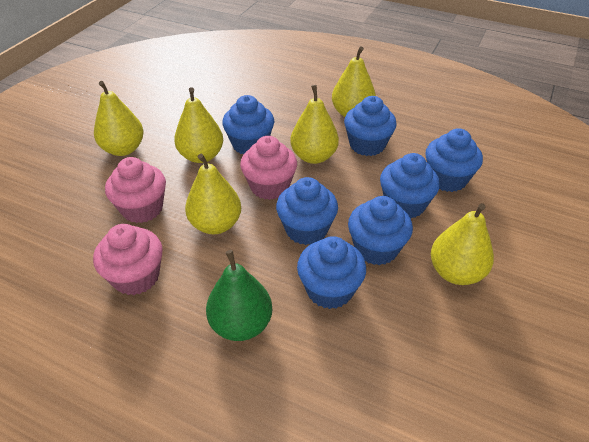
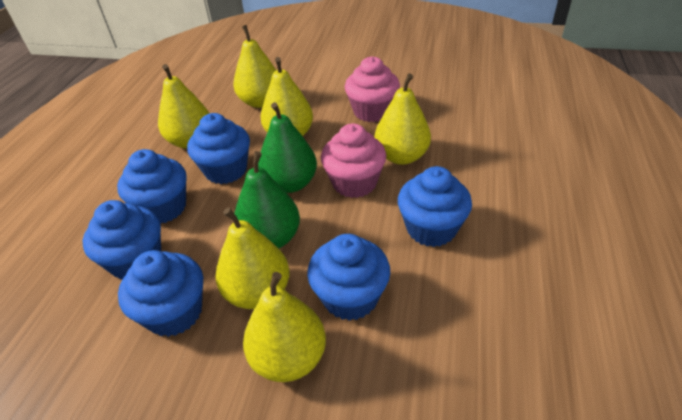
blue cupcake: 7 -> 6
green pear: 1 -> 2
pink cupcake: 3 -> 2

